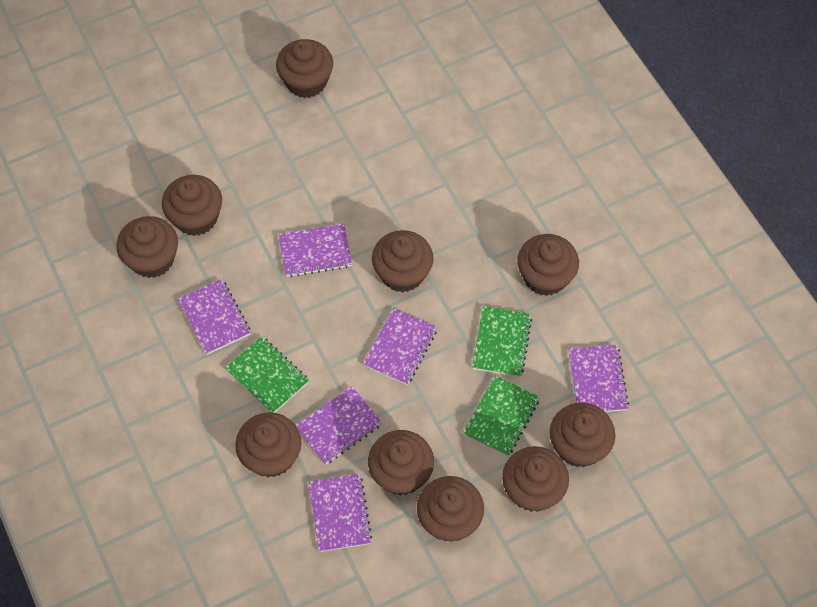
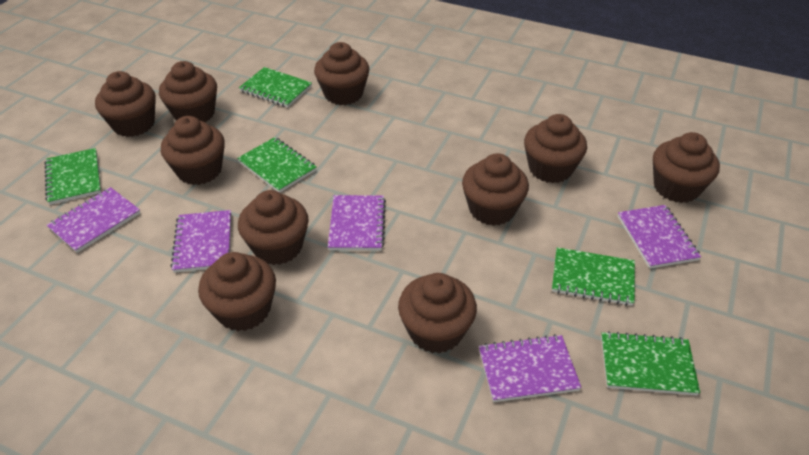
green notebook: 3 -> 5
purple notebook: 6 -> 5

